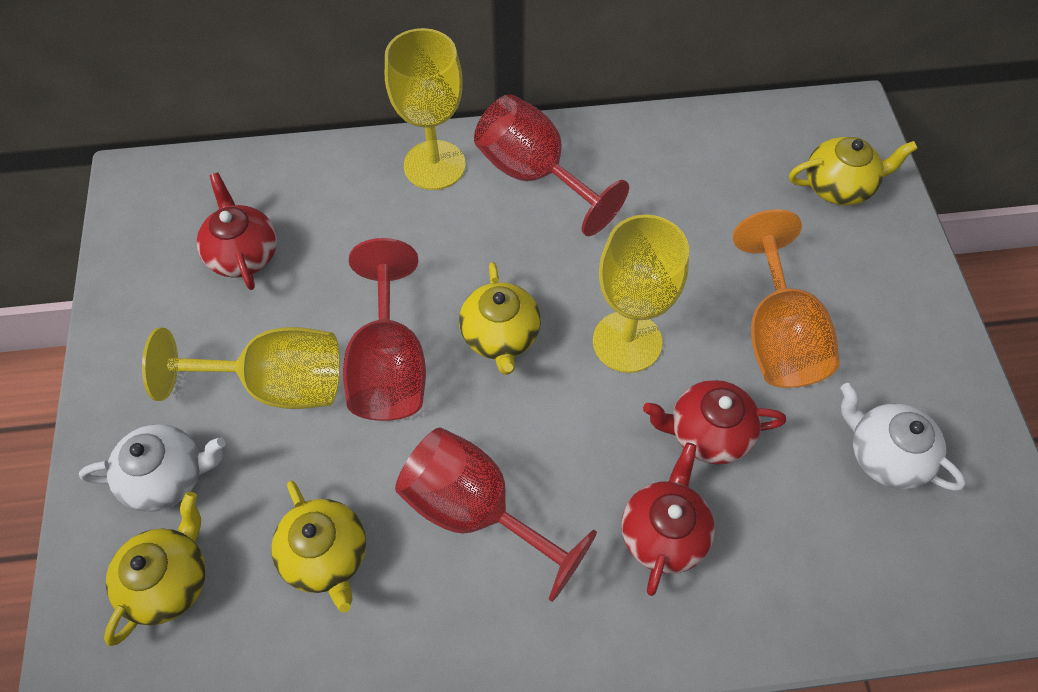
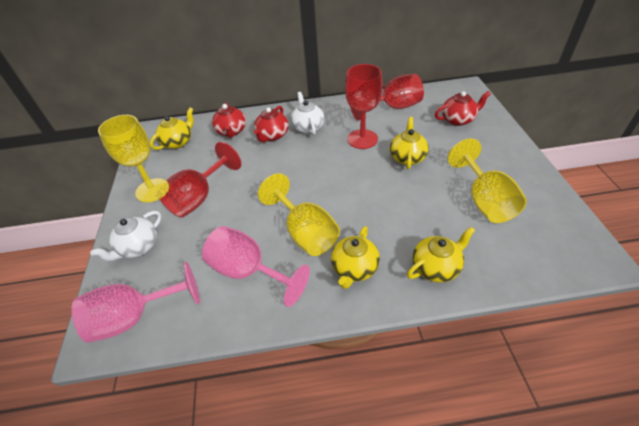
orange goblet: 1 -> 0
pink goblet: 0 -> 2

